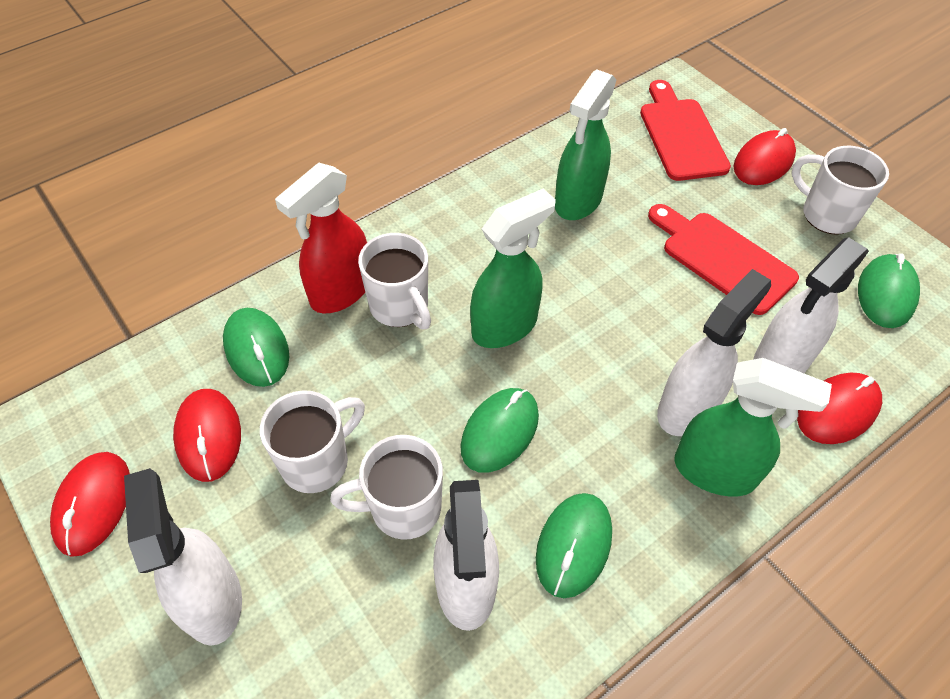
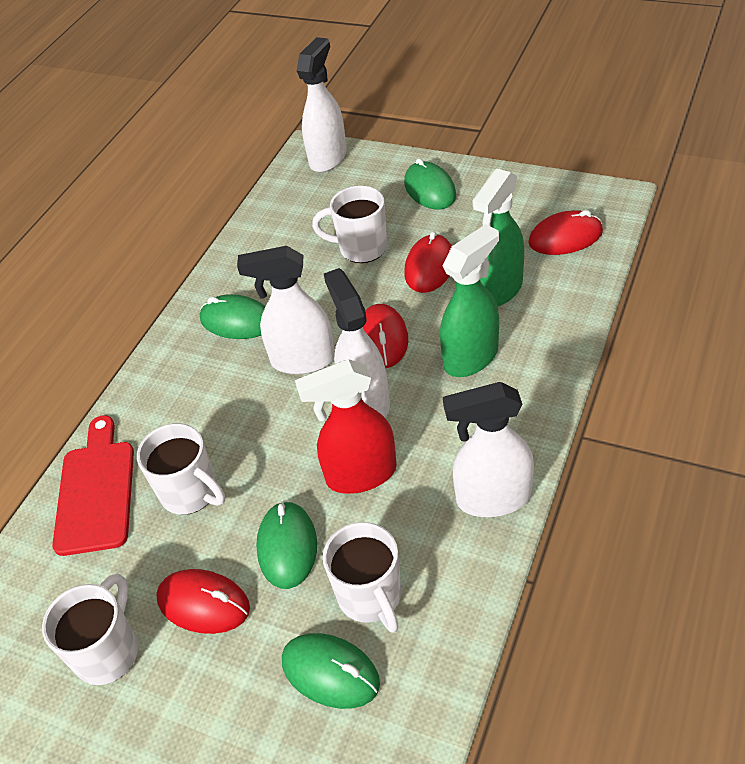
green spray bottle: 3 -> 2
red cutting board: 2 -> 1

